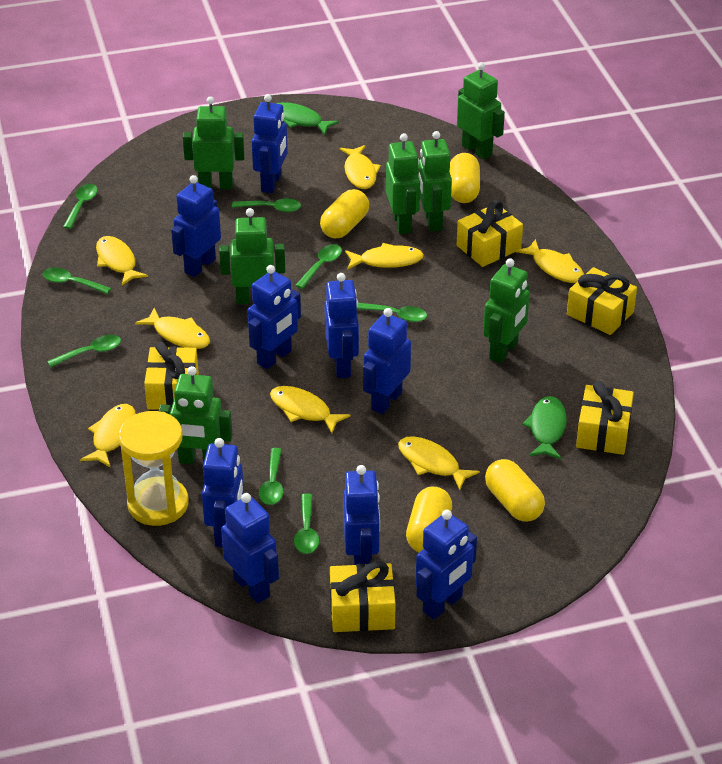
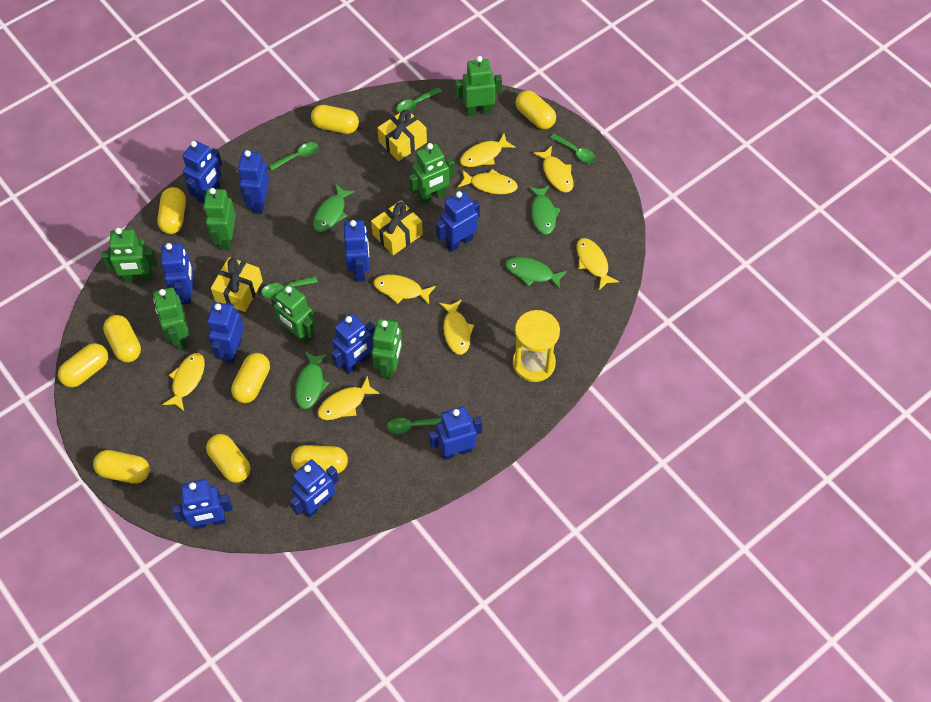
blue robot: 9 -> 10
green fish: 2 -> 4
green spoon: 8 -> 5
yellow capsule: 4 -> 9
yellow gift: 5 -> 3

